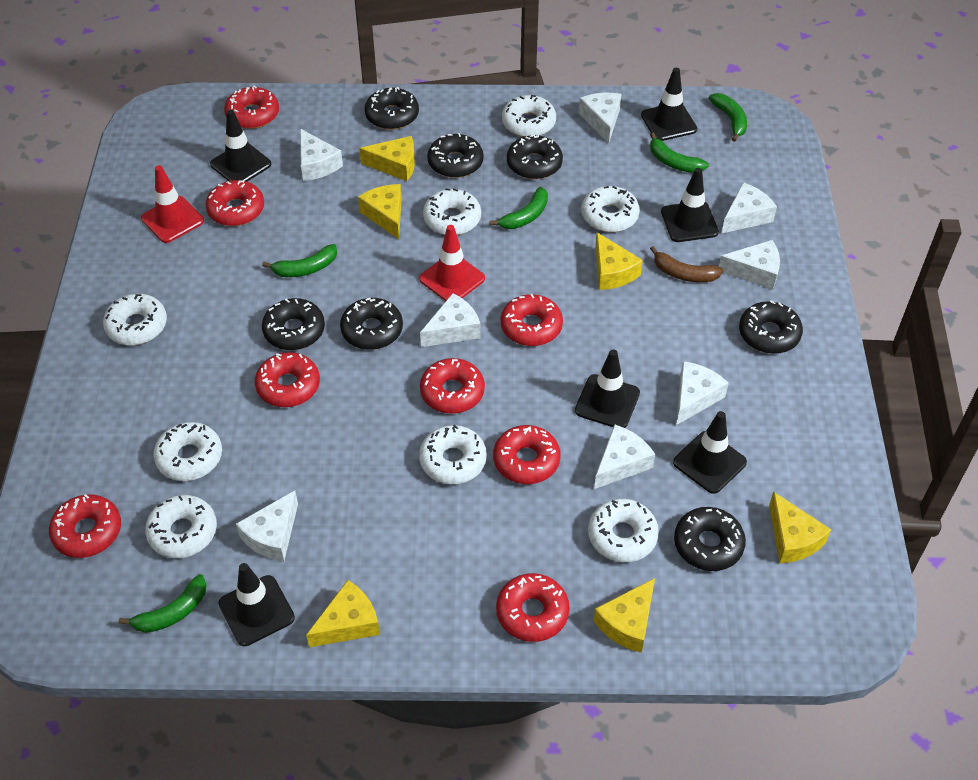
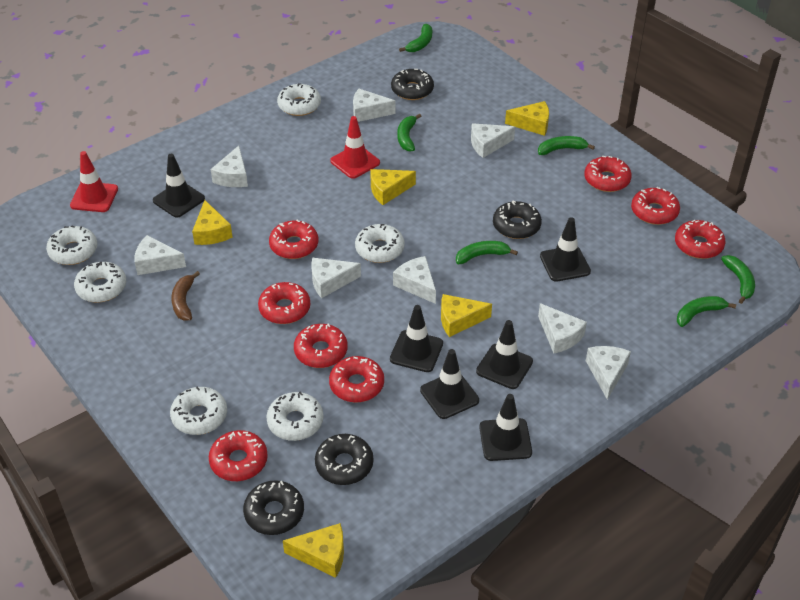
black donut: 7 -> 4
green banana: 5 -> 6
white donut: 8 -> 6
yellow cheese: 6 -> 5

